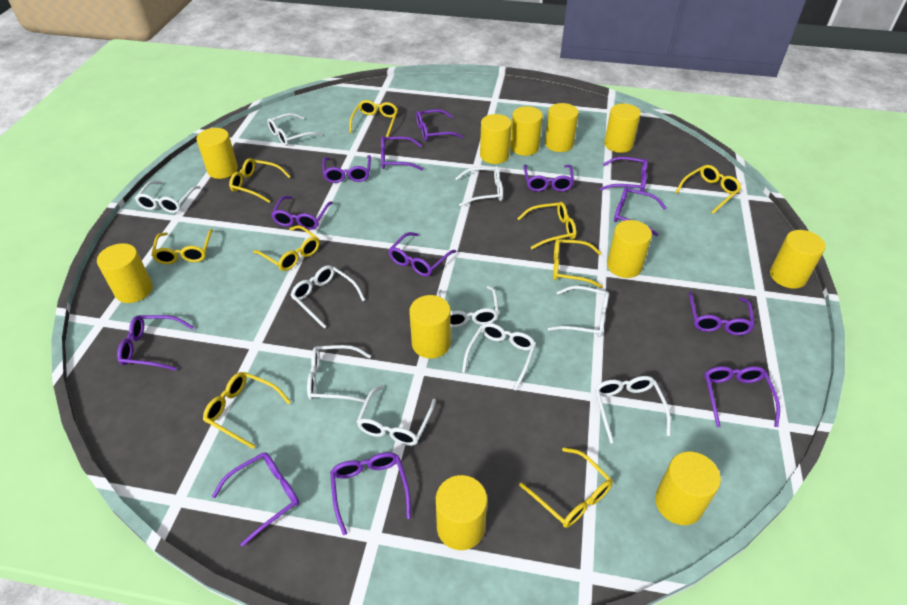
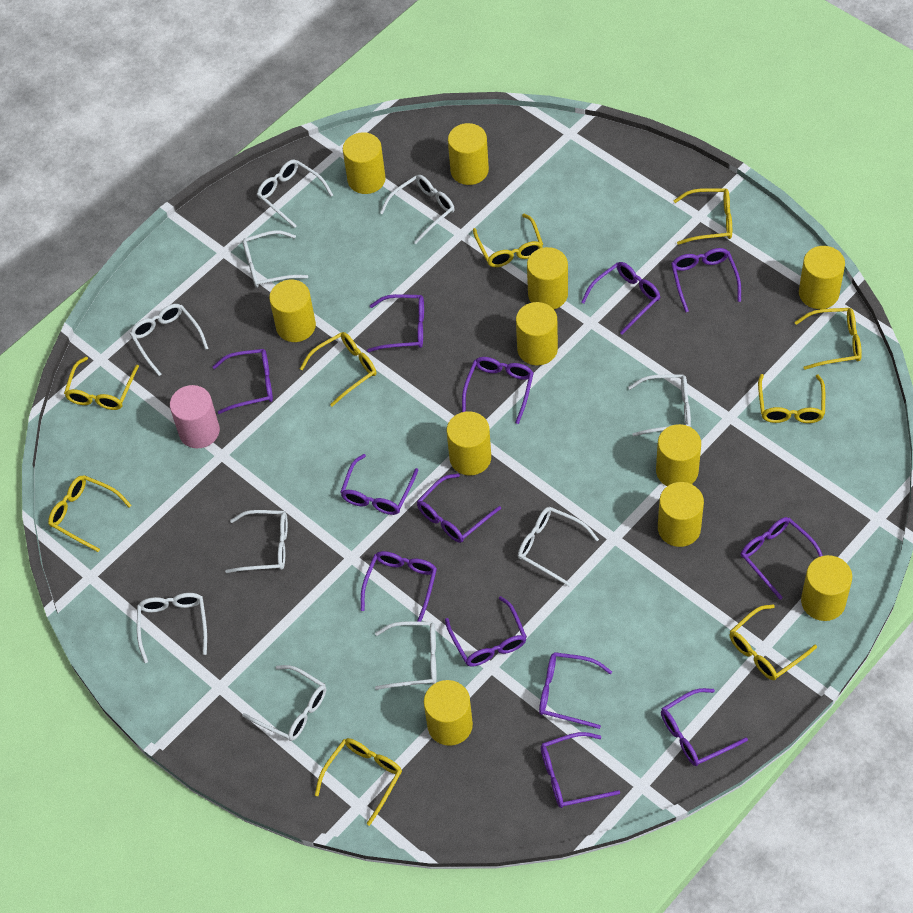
pink cylinder: 0 -> 1

